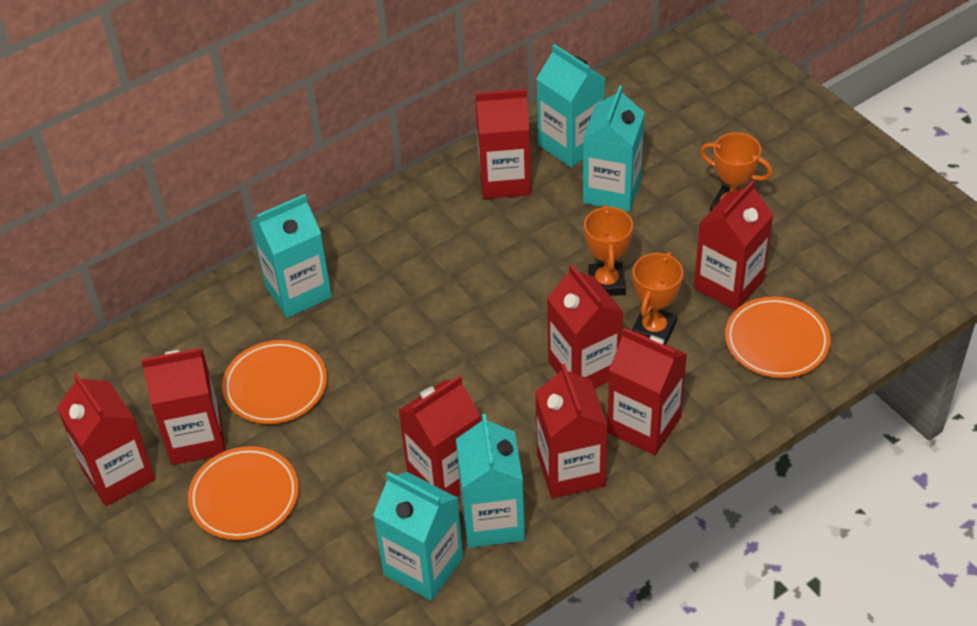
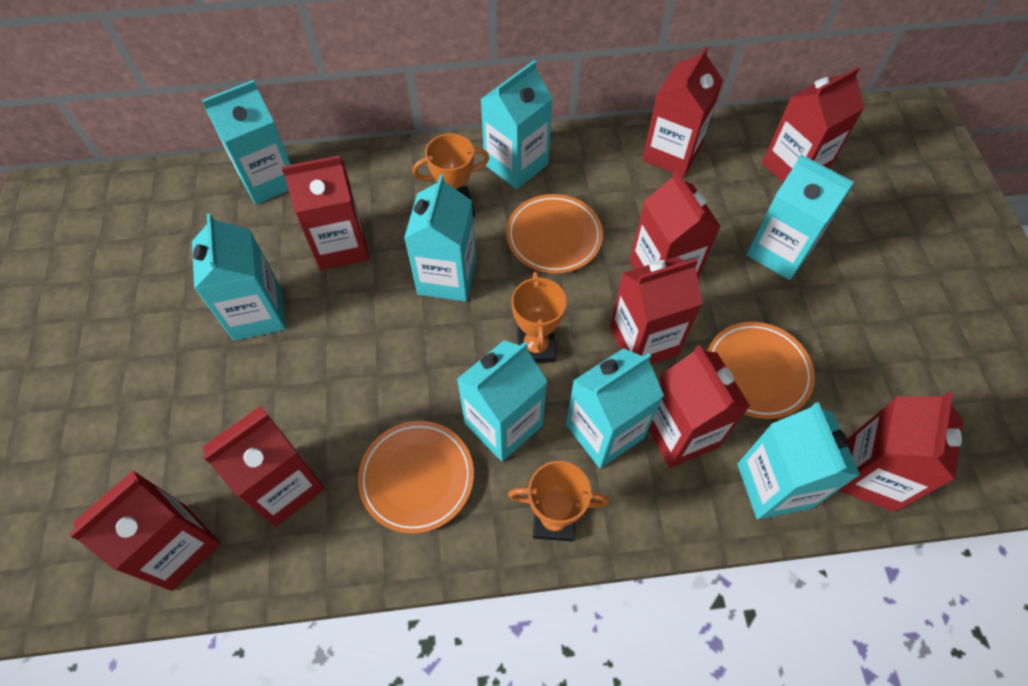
red carton: 8 -> 9
turquoise carton: 5 -> 8

